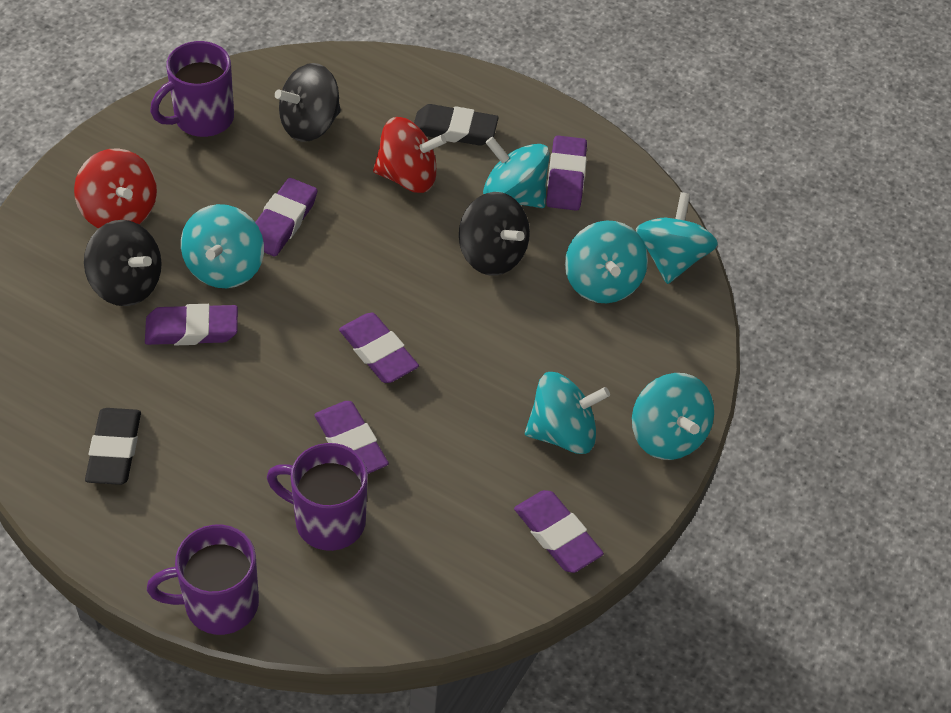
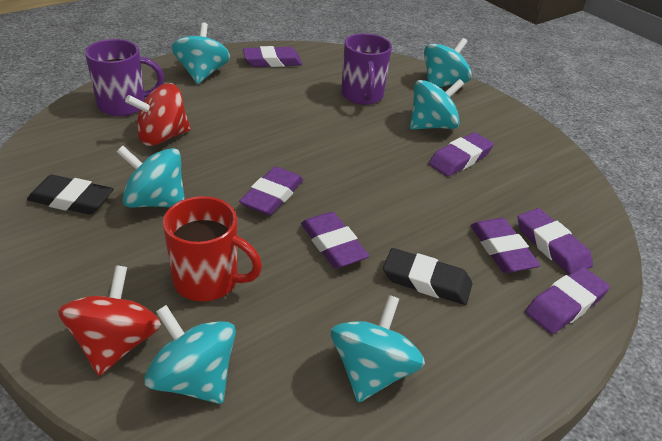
black spinning top: 3 -> 0
purple eraser: 6 -> 7
purple mug: 3 -> 2
red mug: 0 -> 1

